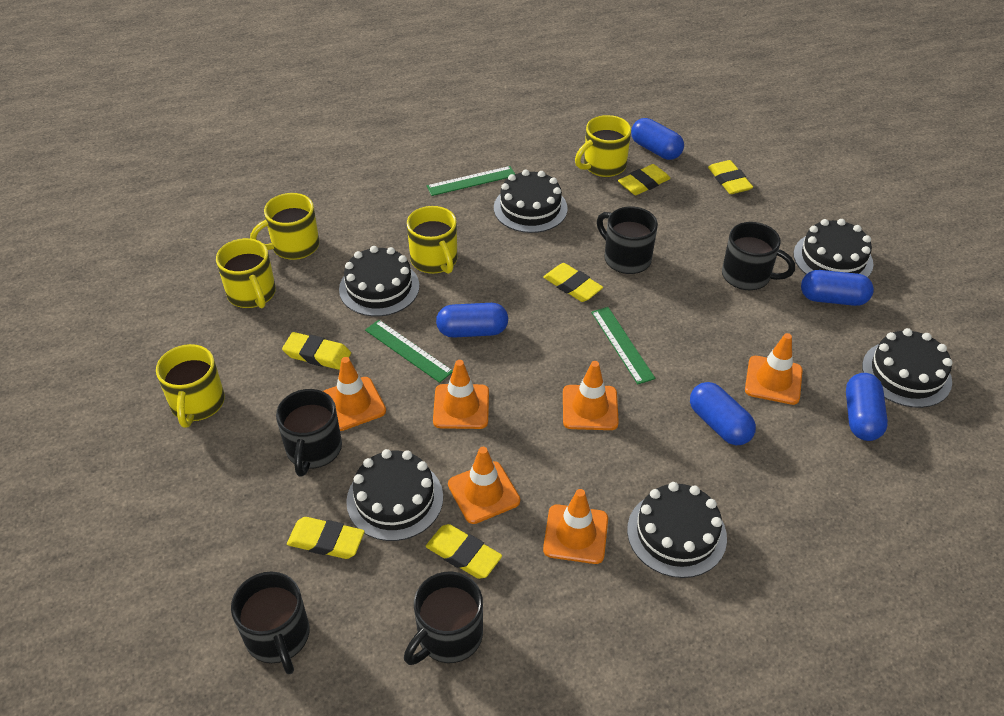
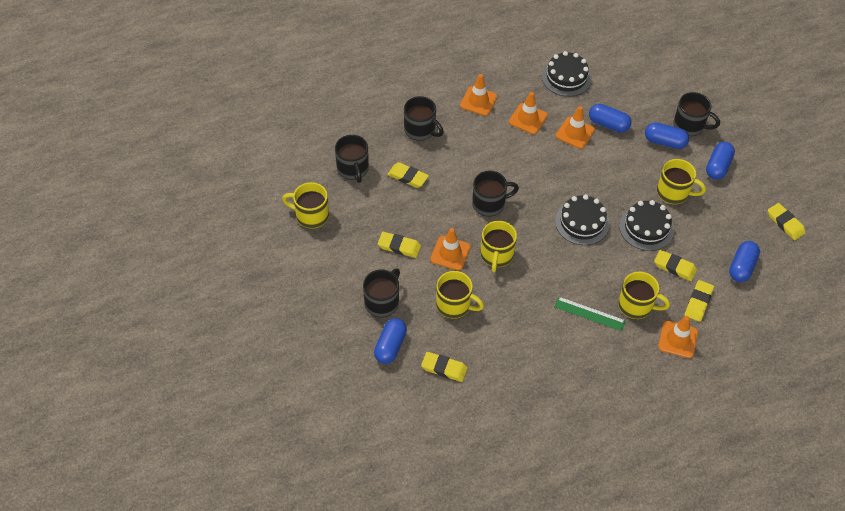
black cake: 6 -> 3
green ruler: 3 -> 1
orange traffic cone: 6 -> 5

